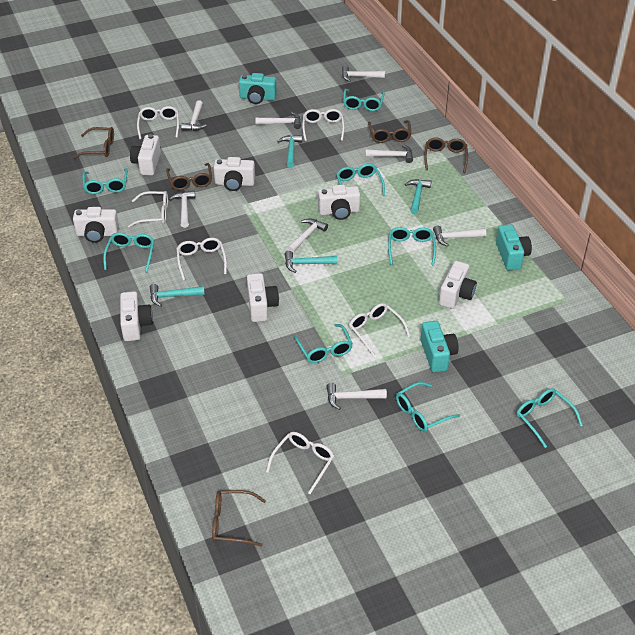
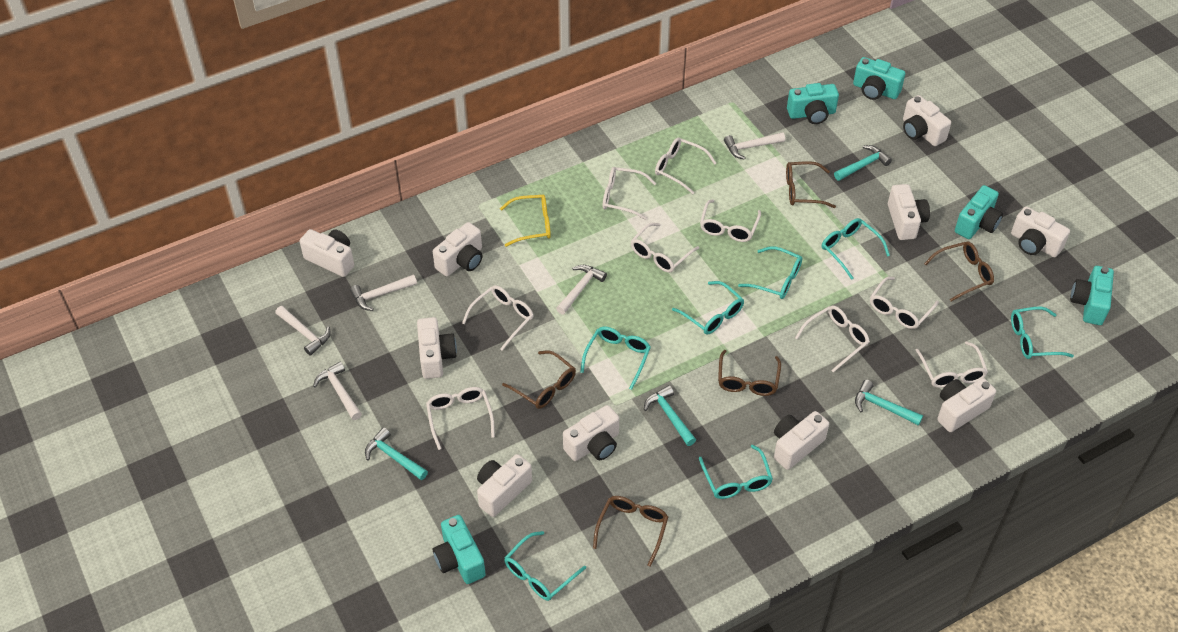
turquoise camera: 3 -> 5
turquoise glasses: 8 -> 7
white camera: 7 -> 10
white glasses: 6 -> 9
white hammer: 8 -> 5
yellow glasses: 0 -> 1

